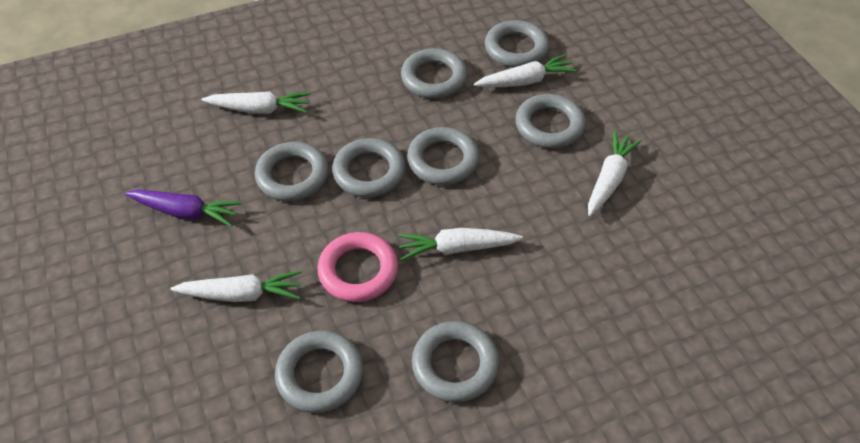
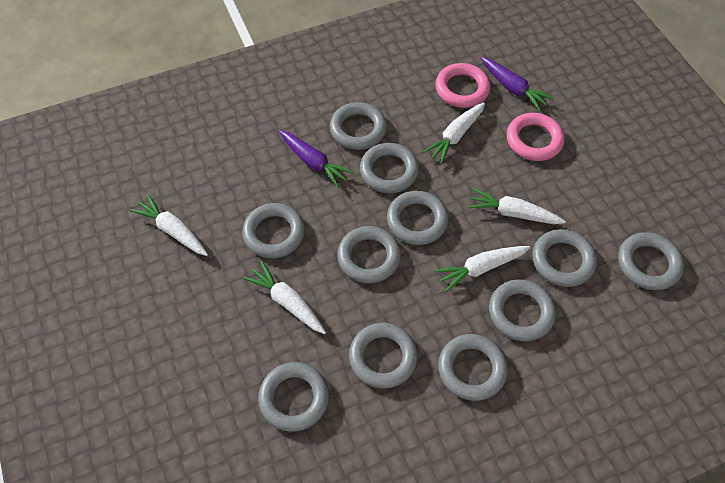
grey ring: 8 -> 11
pink ring: 1 -> 2
purple carrot: 1 -> 2

